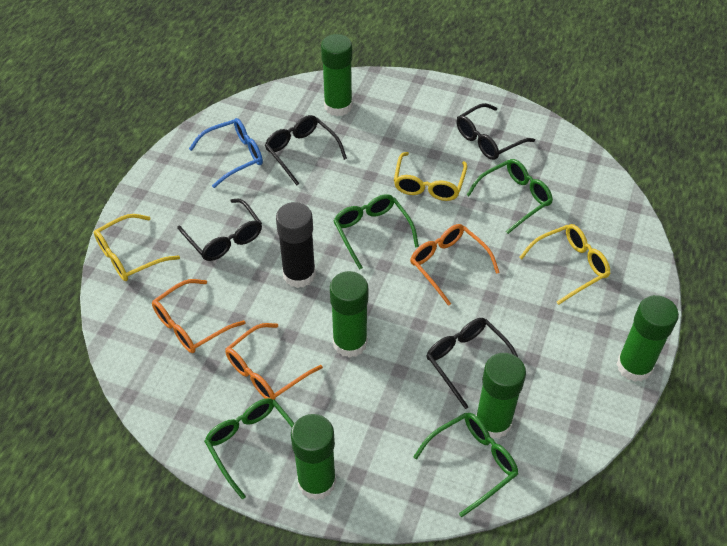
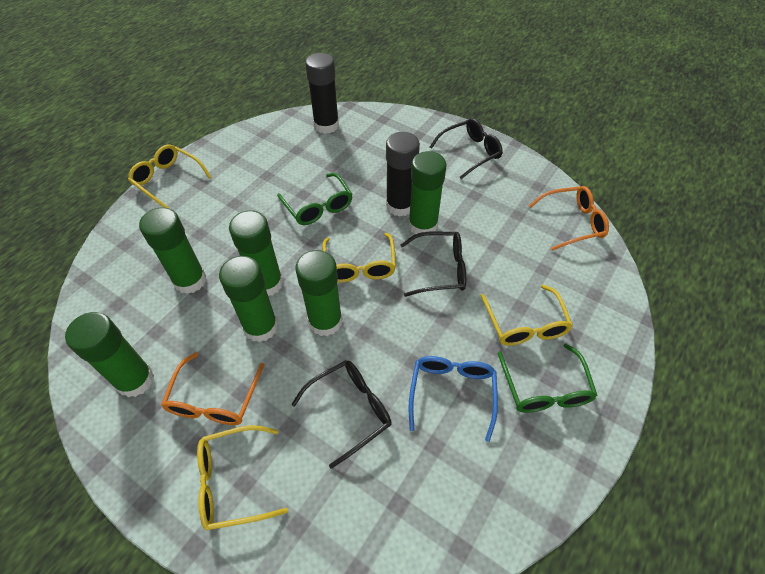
black glasses: 4 -> 3
black glue stick: 1 -> 2
green glasses: 4 -> 2
green glue stick: 5 -> 6
orange glasses: 3 -> 2
yellow glasses: 3 -> 4

